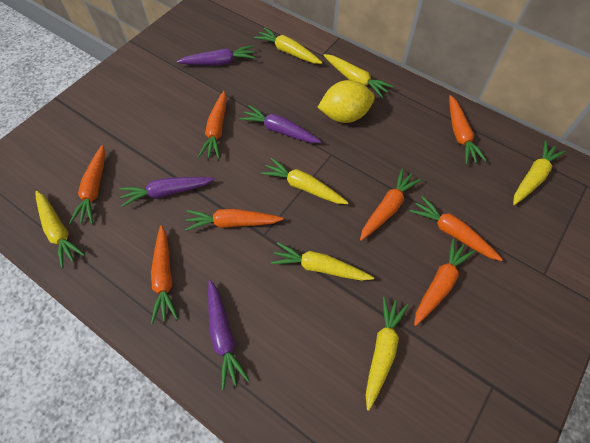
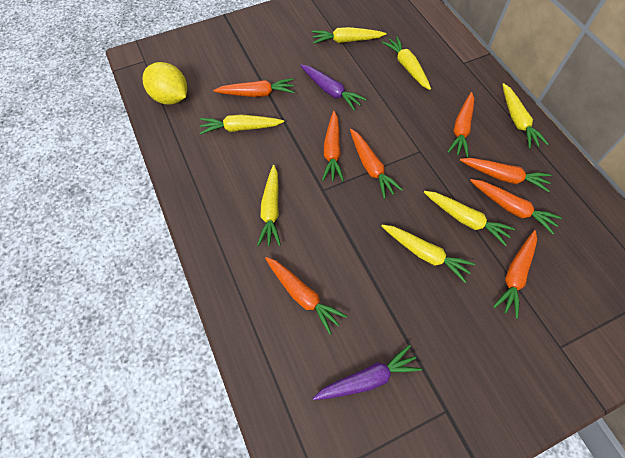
purple carrot: 4 -> 2

